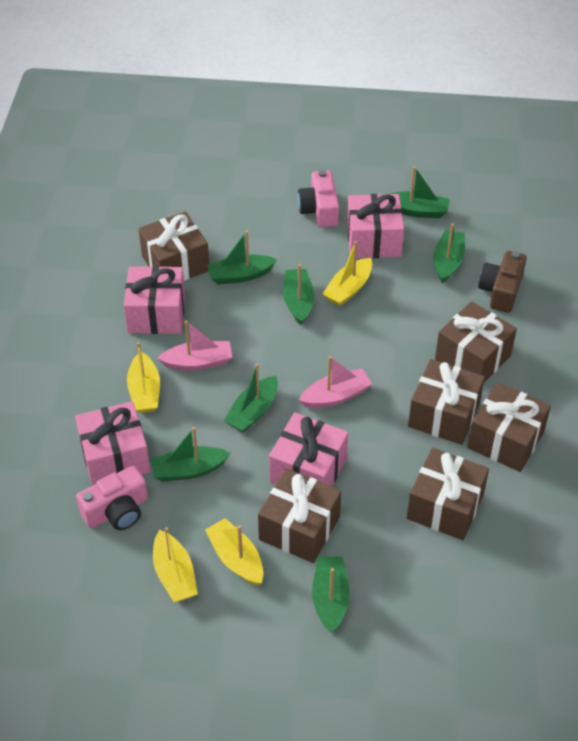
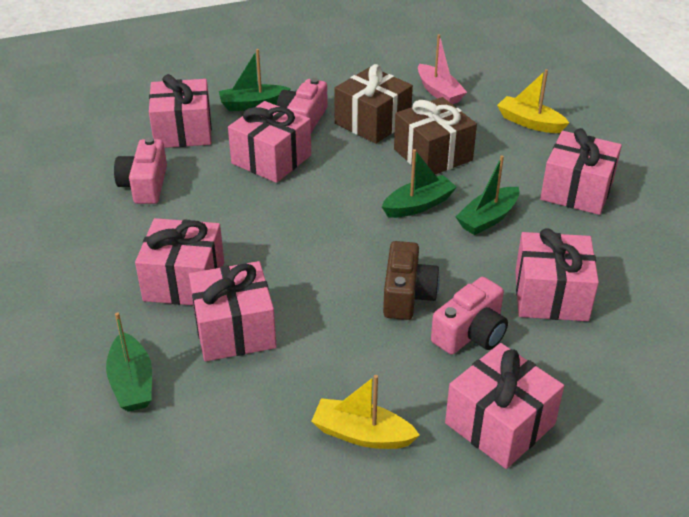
brown gift: 6 -> 2
green boat: 7 -> 4
pink boat: 2 -> 1
pink camera: 2 -> 3
pink gift: 4 -> 7
yellow boat: 4 -> 2

